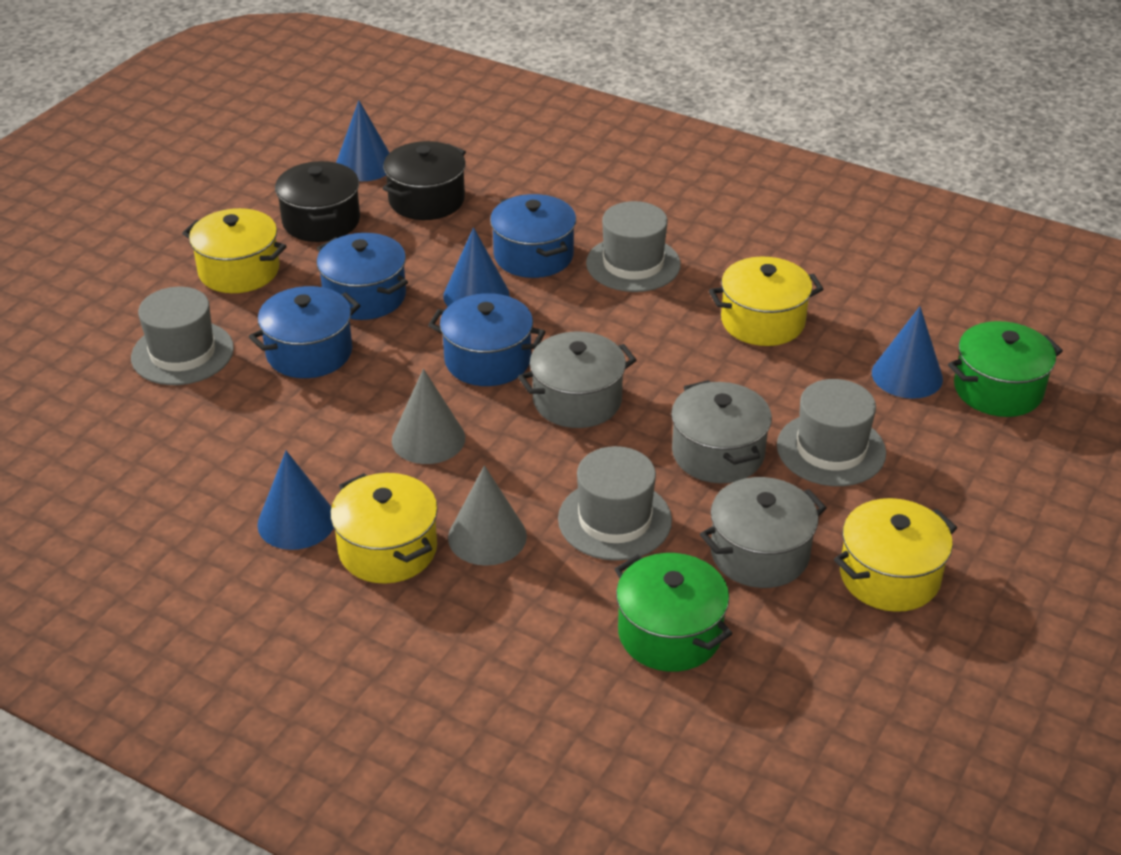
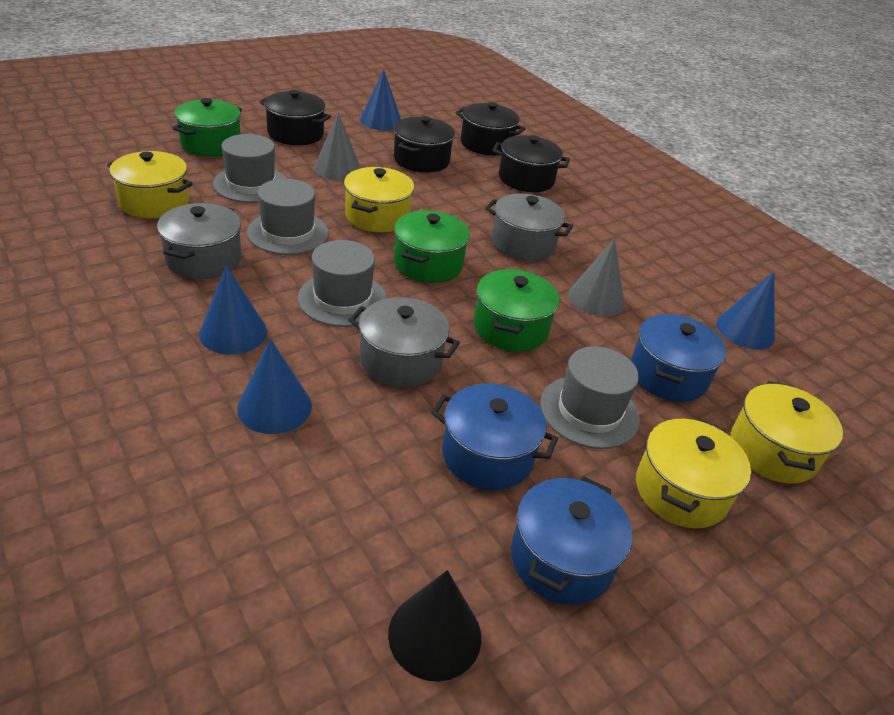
black cone: 0 -> 1
black pot: 2 -> 4
blue pot: 4 -> 3
green pot: 2 -> 3

